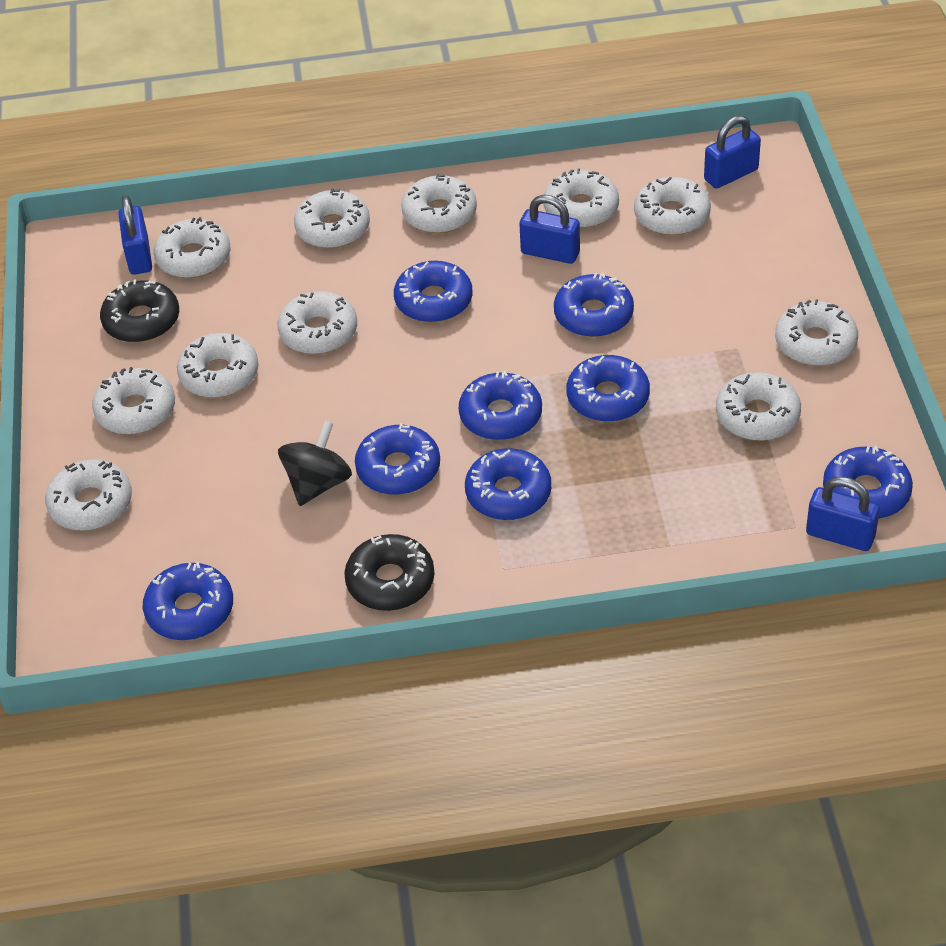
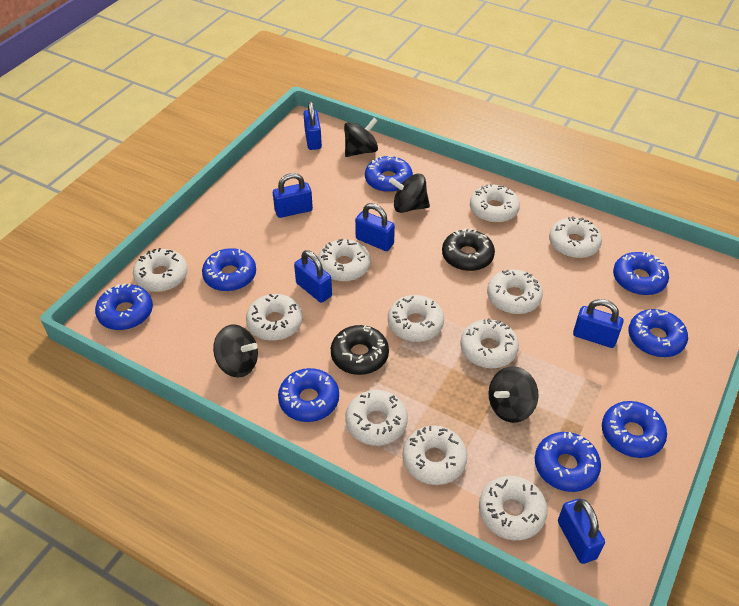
black spinning top: 1 -> 4
blue padlock: 4 -> 6

